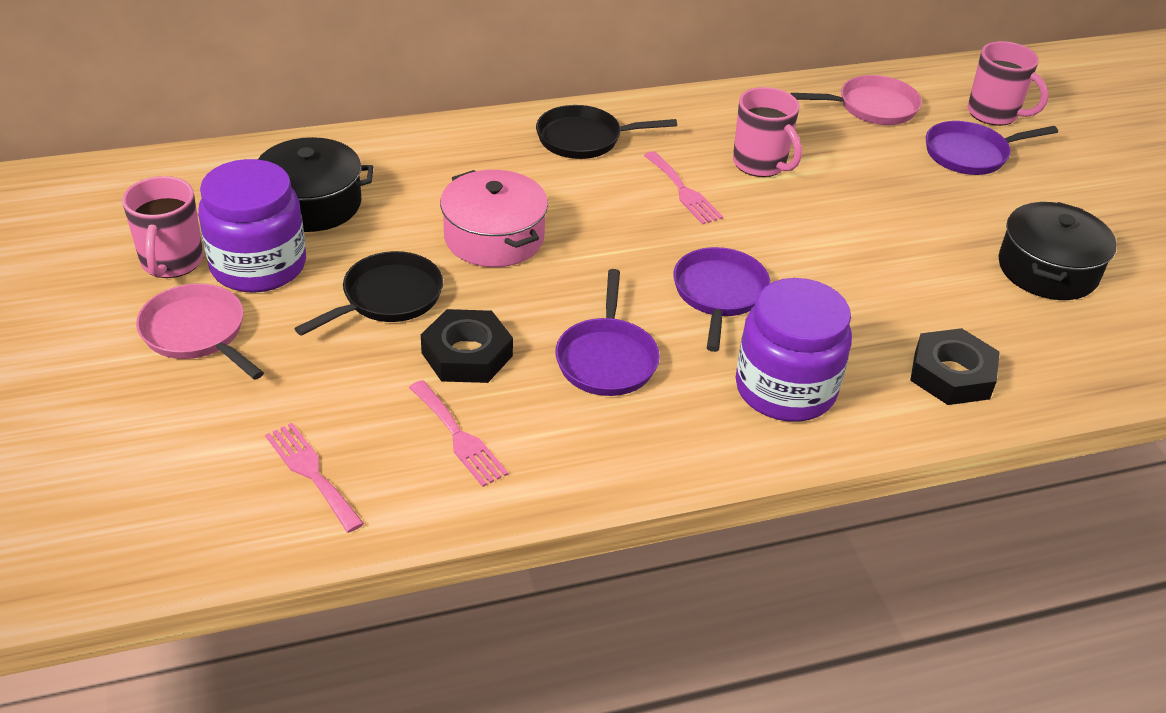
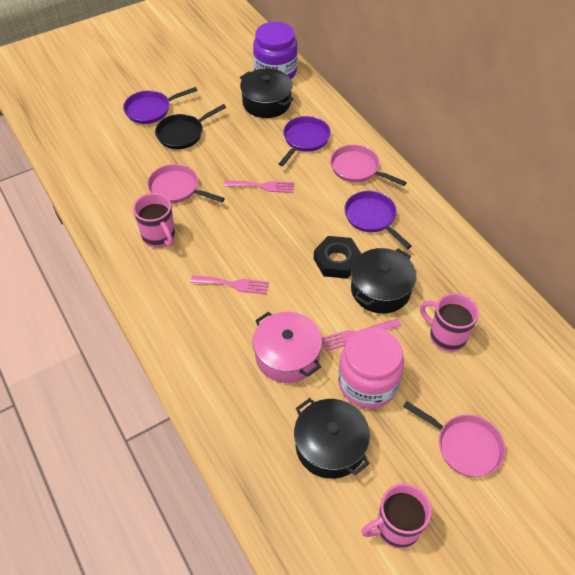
black nut: 2 -> 1
black pan: 2 -> 1
black pot: 2 -> 3
pink jar: 0 -> 1
pink pan: 2 -> 3
purple jar: 2 -> 1

